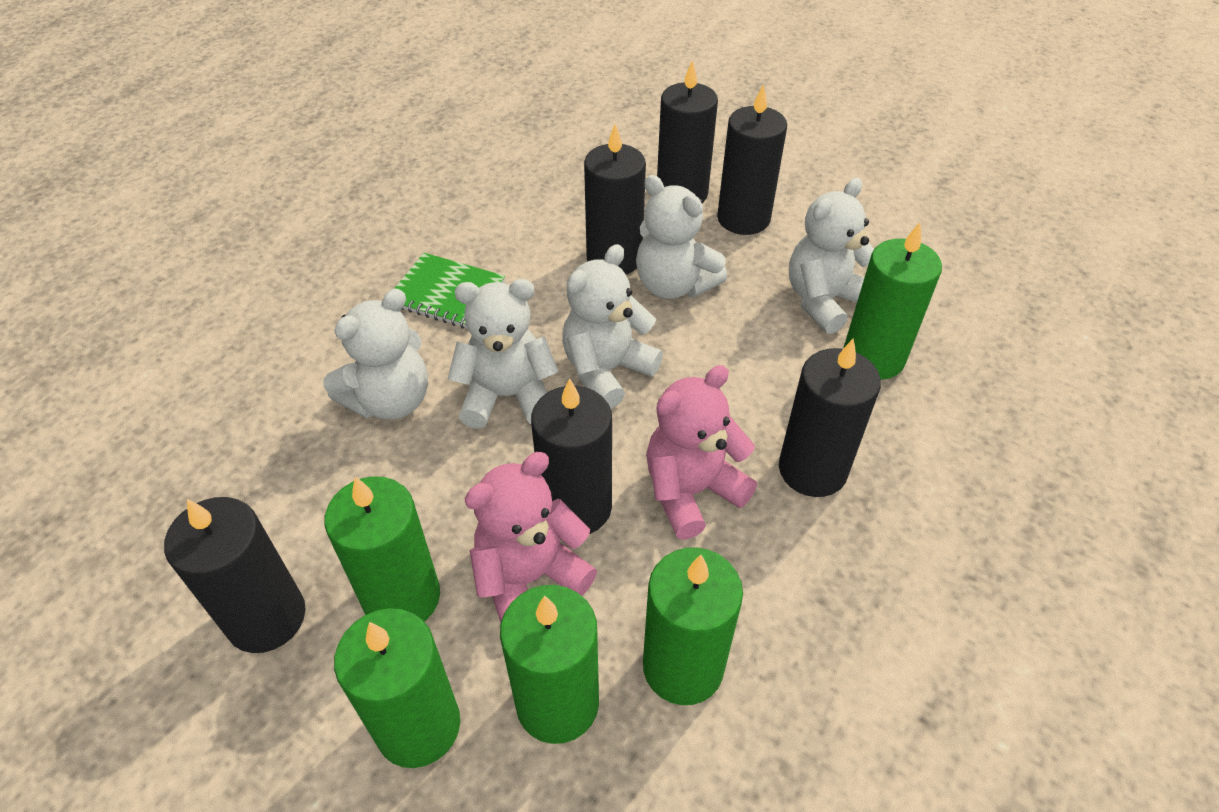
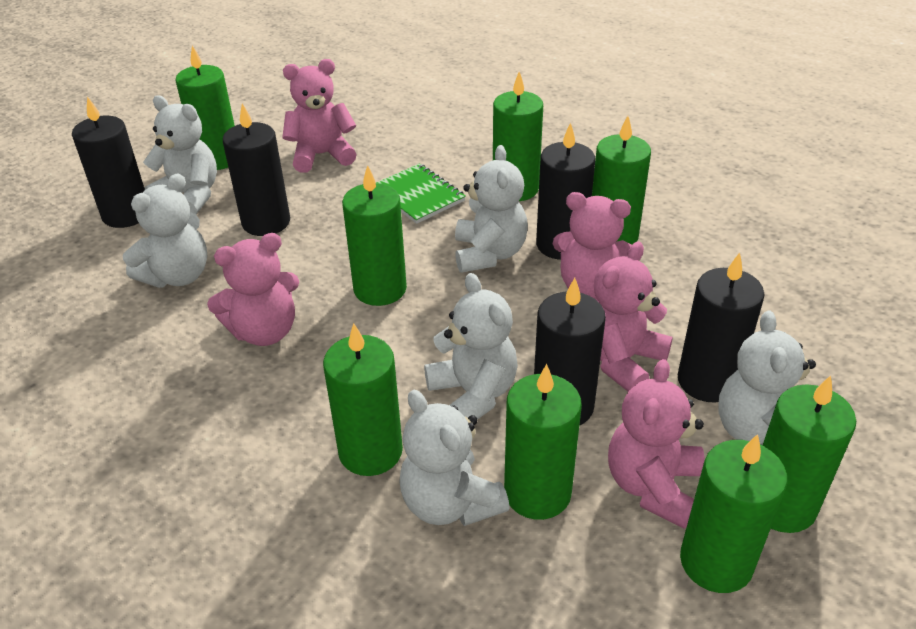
black candle: 6 -> 5
green candle: 5 -> 8
pink teddy bear: 2 -> 5
white teddy bear: 5 -> 6

